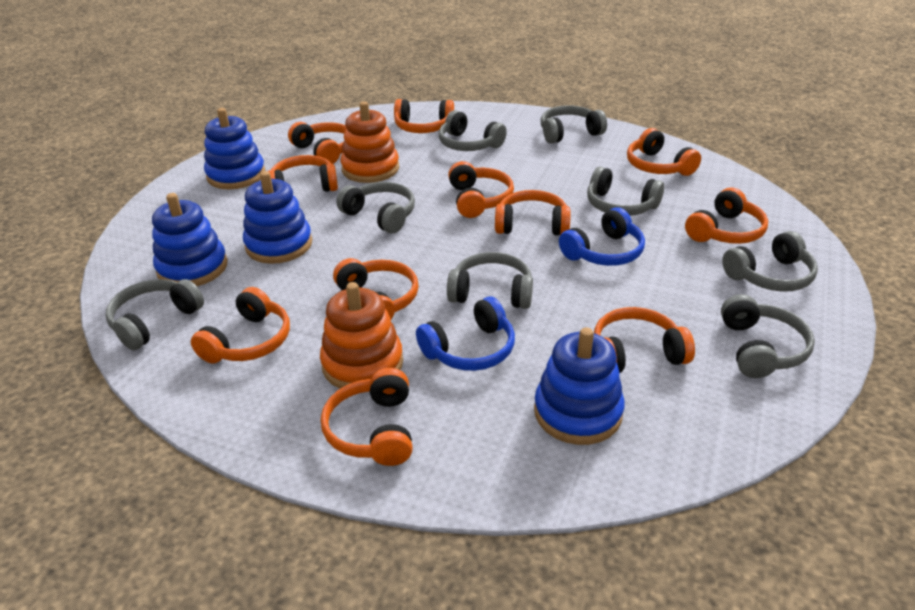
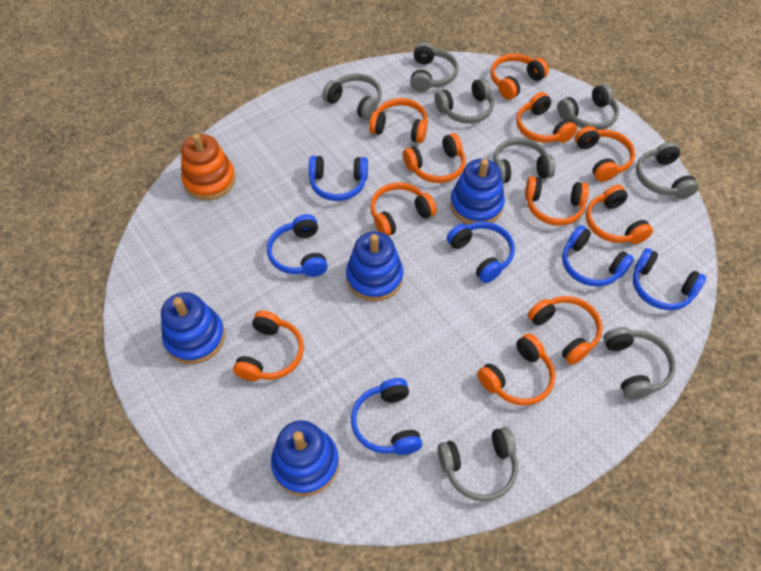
blue headphones: 2 -> 6
orange stacking toy: 2 -> 1

